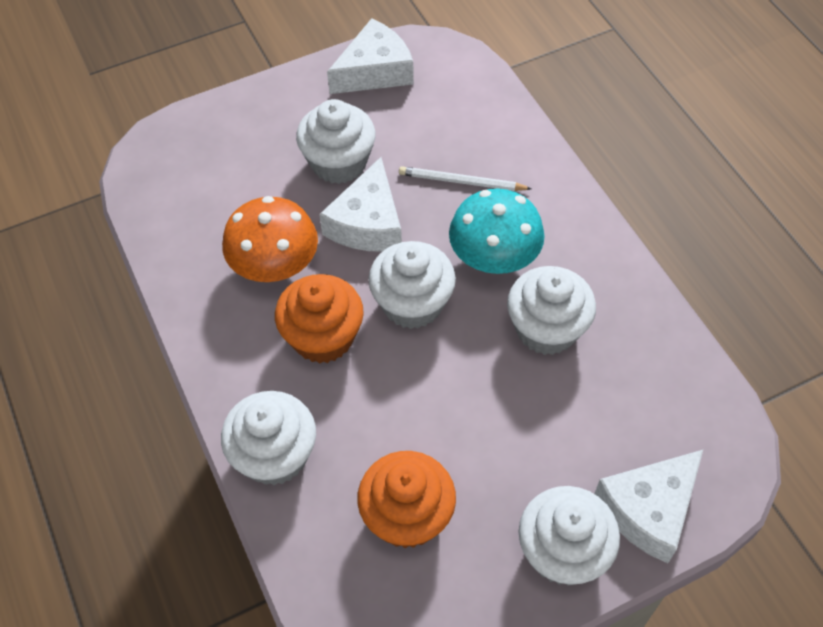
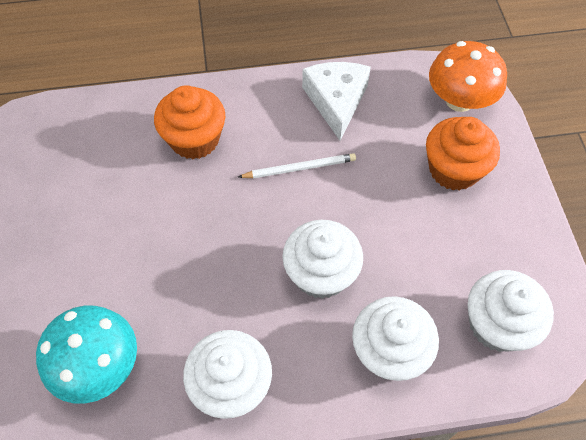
white cheese: 3 -> 1
white cupcake: 5 -> 4

